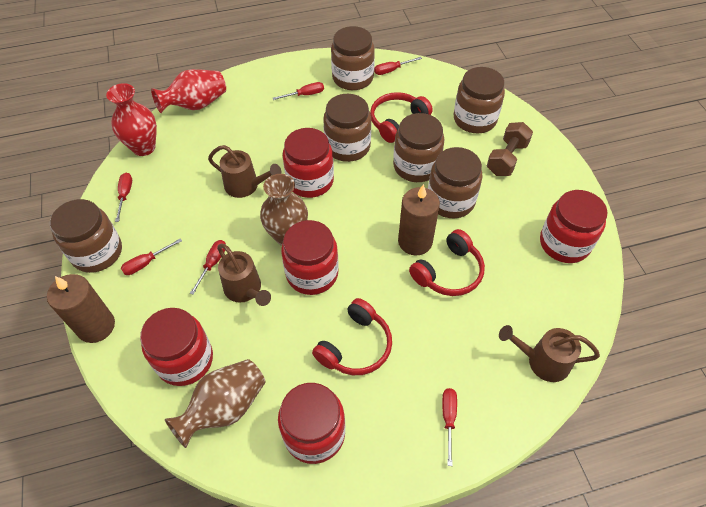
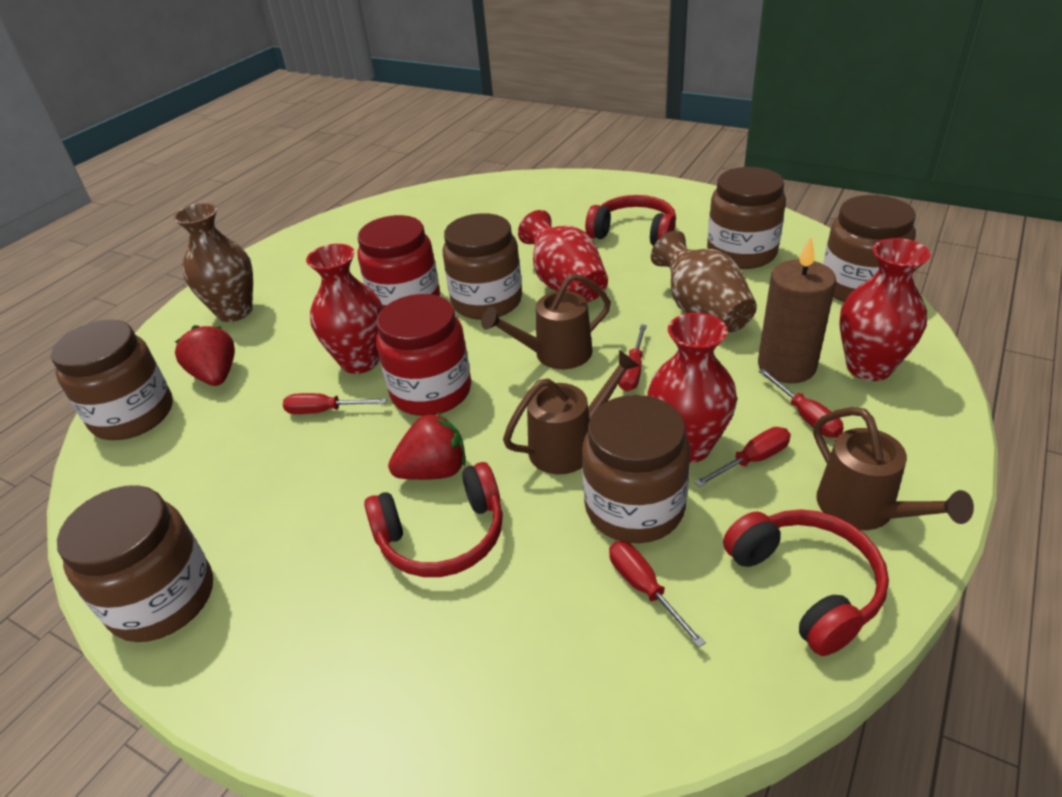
brown candle: 2 -> 1
brown dumbbell: 1 -> 0
red jar: 5 -> 2
red screwdriver: 6 -> 5
red strawberry: 0 -> 2
red vase: 2 -> 4

